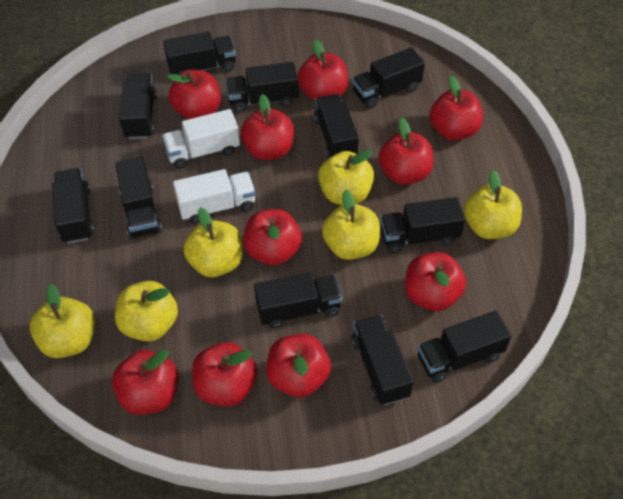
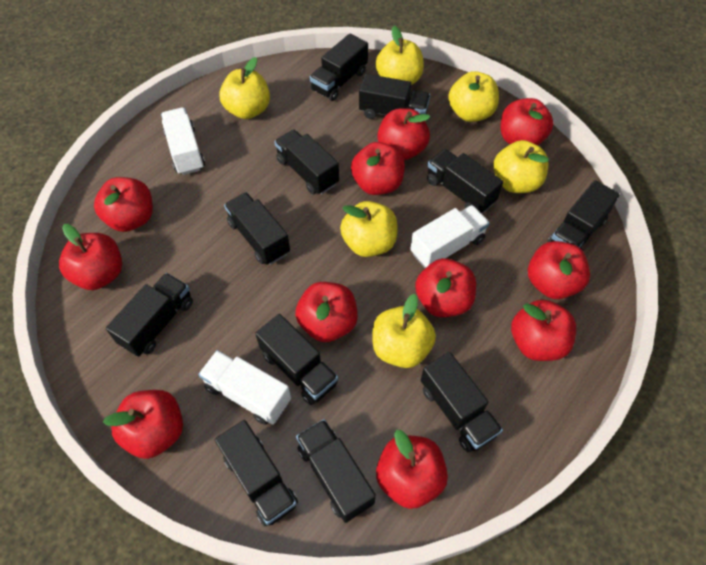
red apple: 10 -> 11
white truck: 2 -> 3

